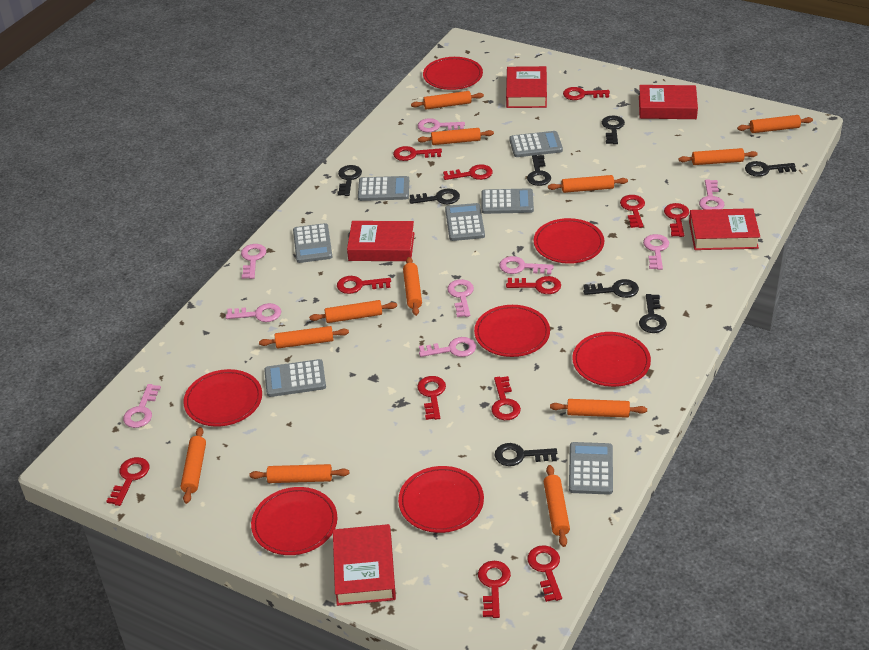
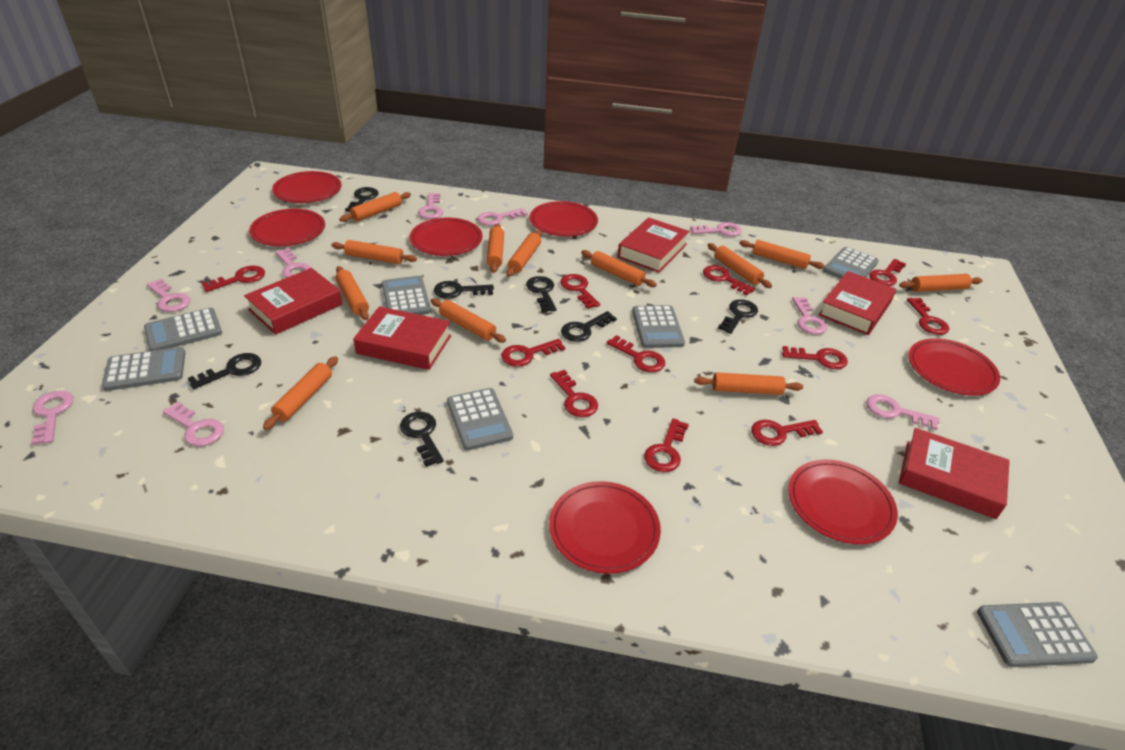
black key: 8 -> 7
red key: 12 -> 11

